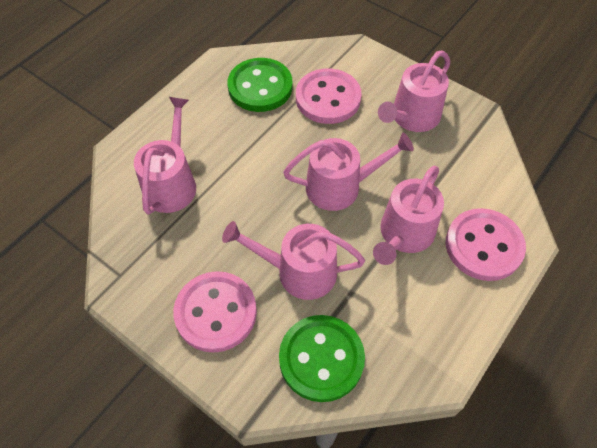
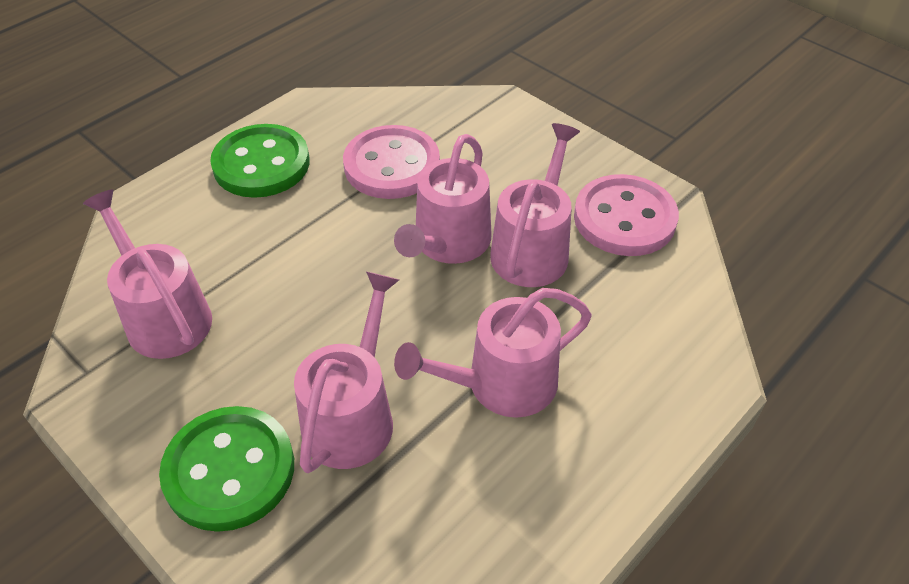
pink button: 3 -> 2

